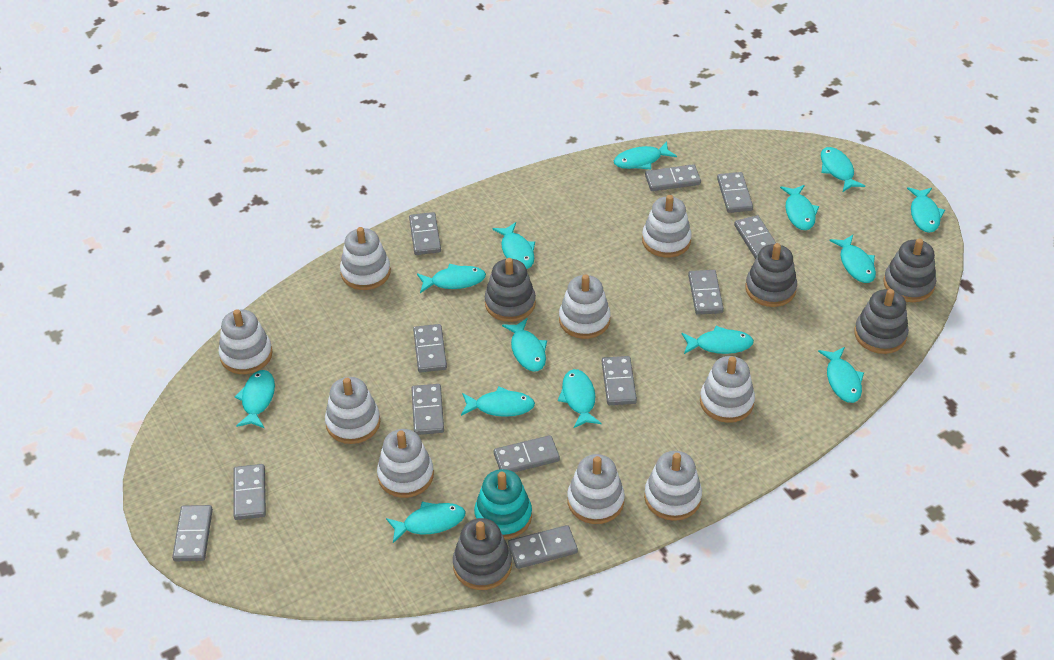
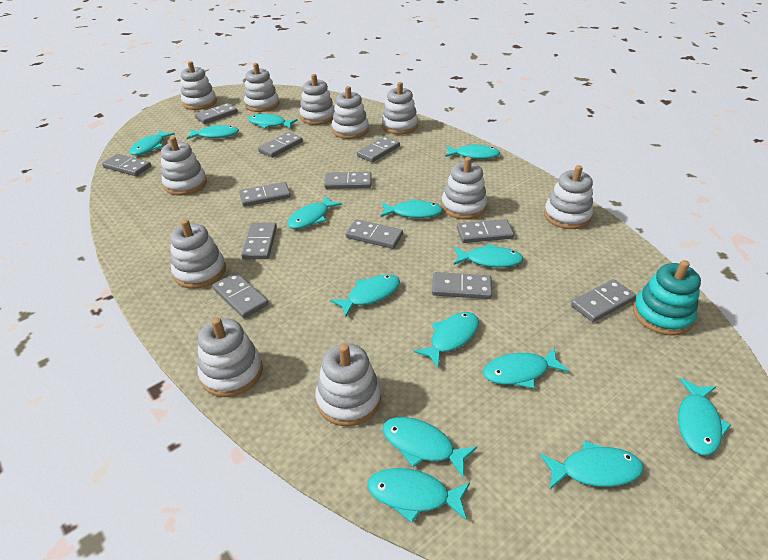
grey stacking toy: 5 -> 0
white stacking toy: 9 -> 11

